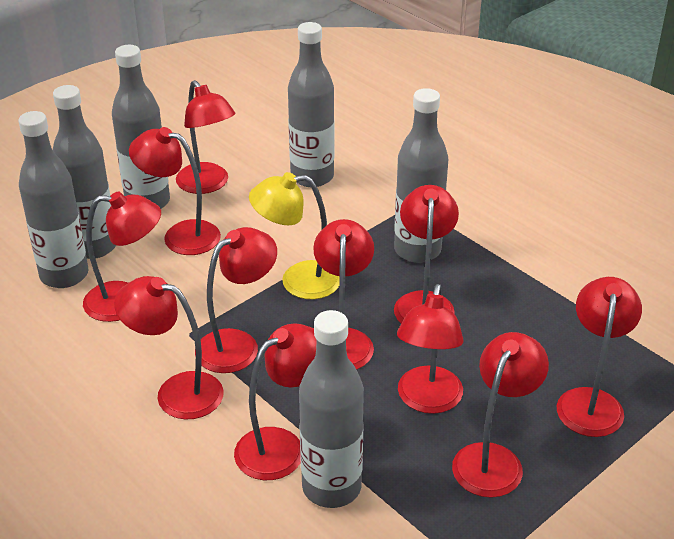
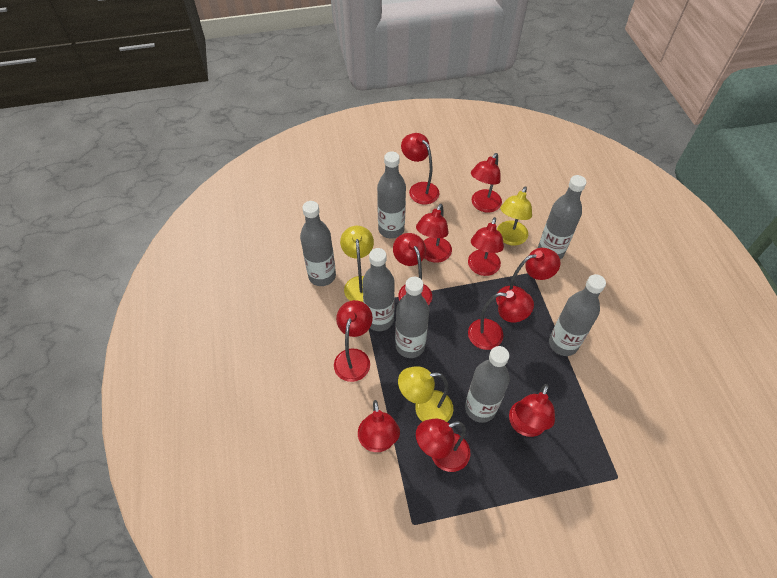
grey bottle: 6 -> 7
yellow lamp: 1 -> 3

